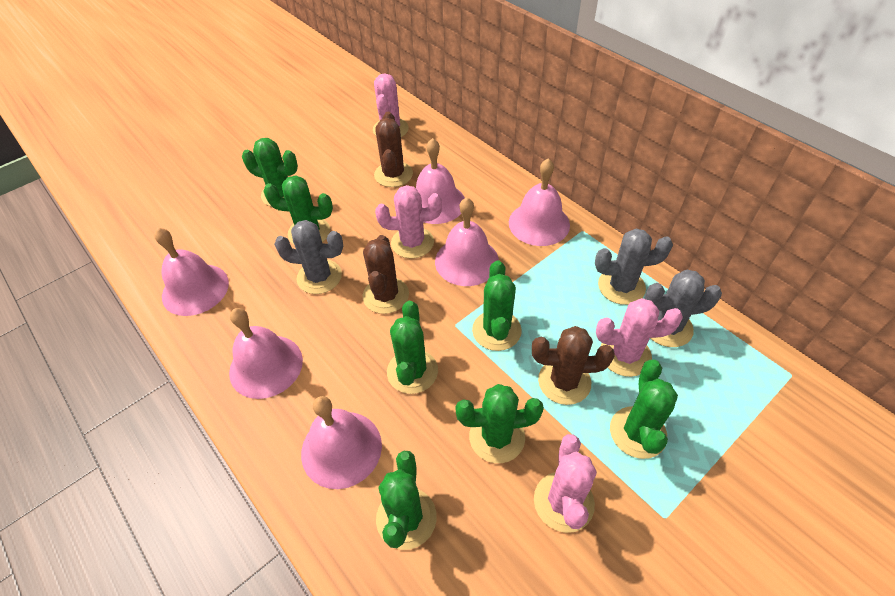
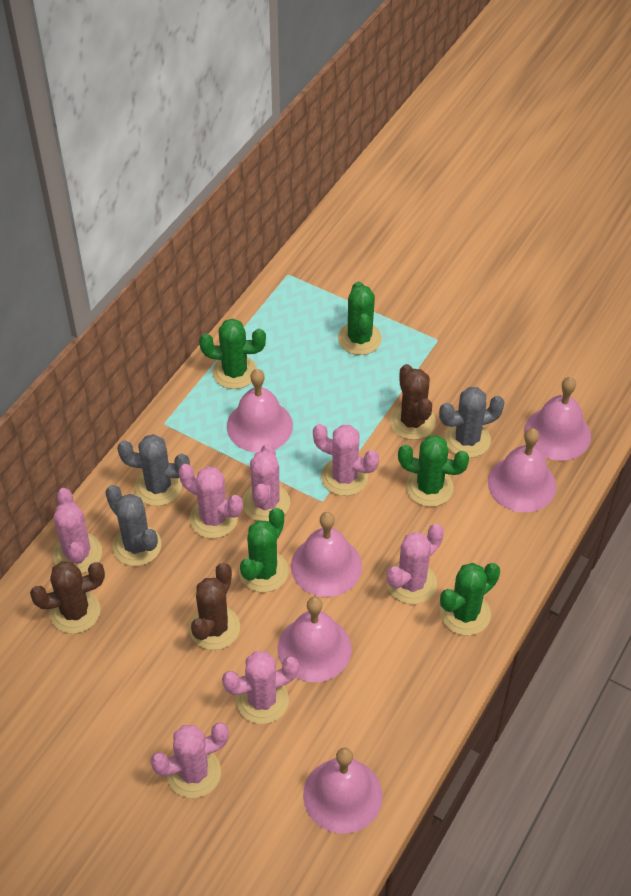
green cactus: 7 -> 5
pink cactus: 4 -> 7

